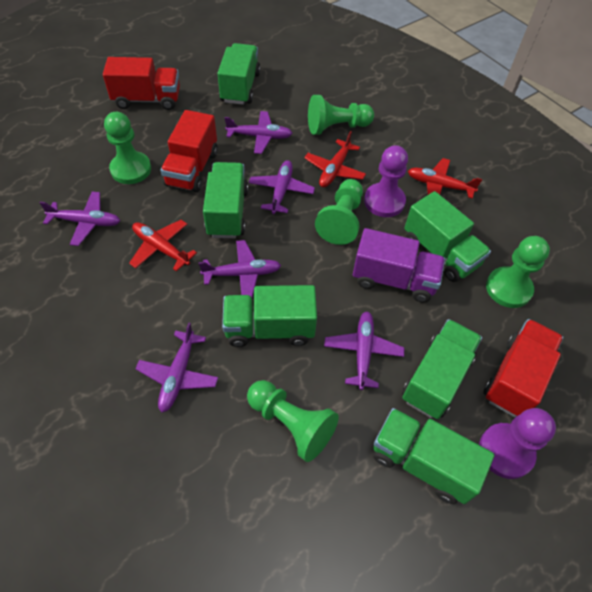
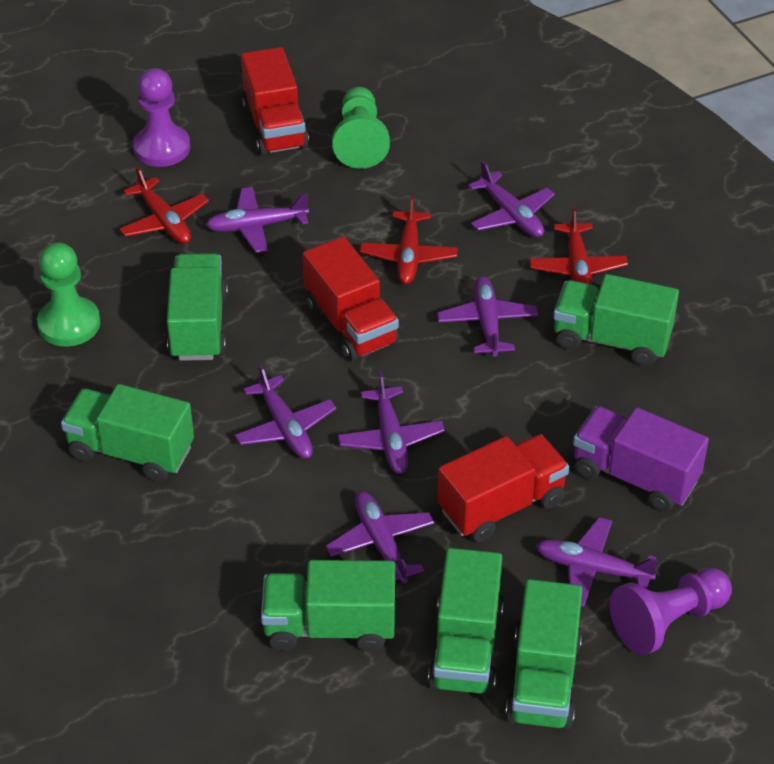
green pawn: 5 -> 2
purple plane: 6 -> 7

